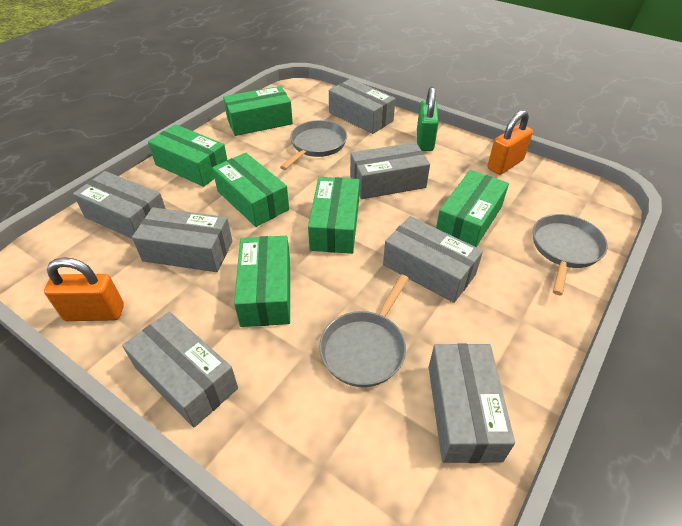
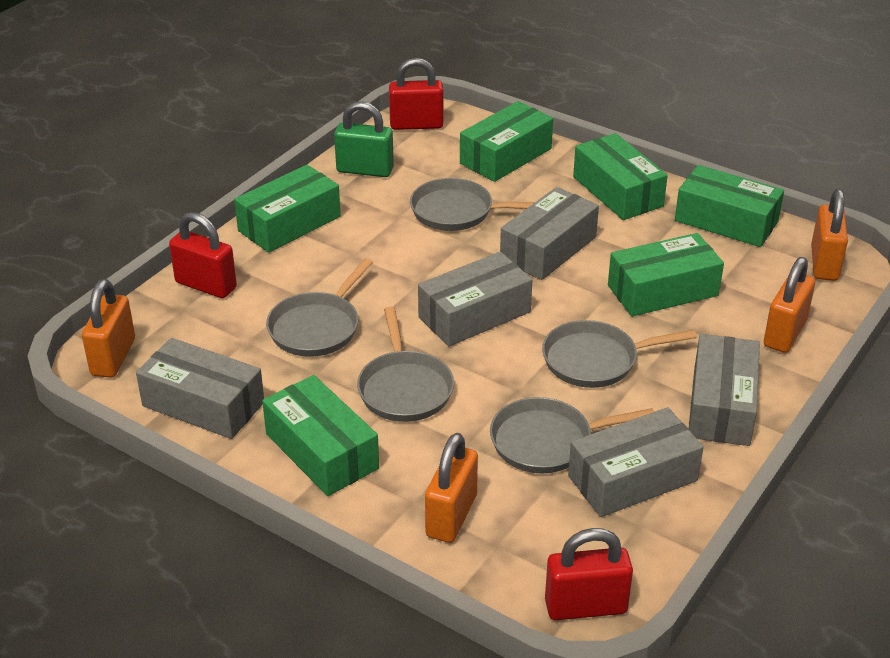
grey box: 7 -> 5
grey pan: 3 -> 5
orange padlock: 2 -> 4
red padlock: 0 -> 3

